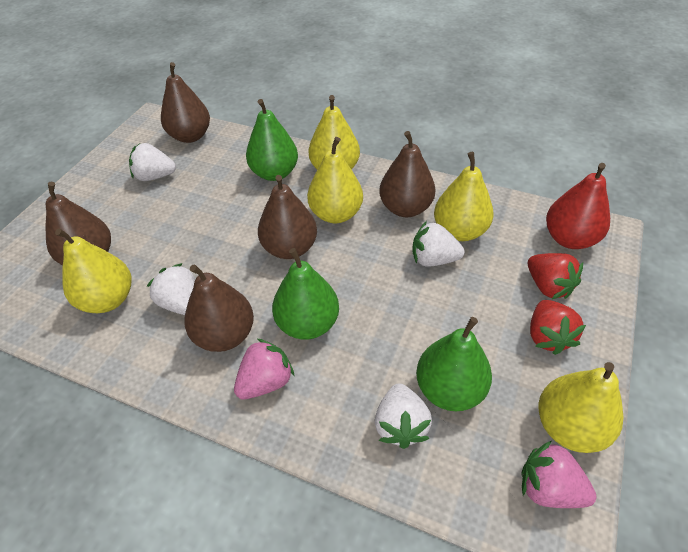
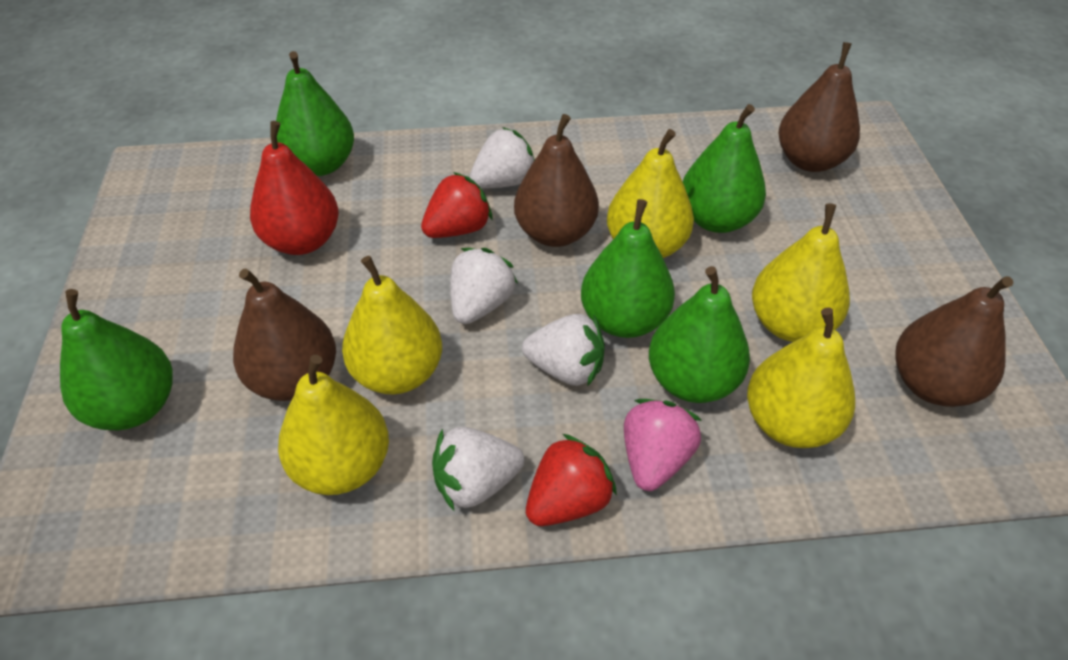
brown pear: 5 -> 4
green pear: 3 -> 5
pink strawberry: 2 -> 1

